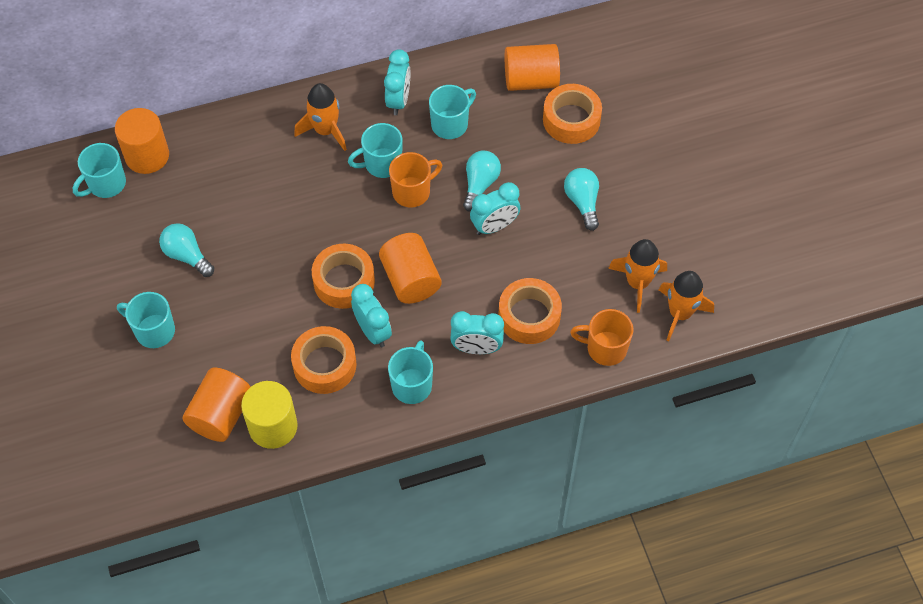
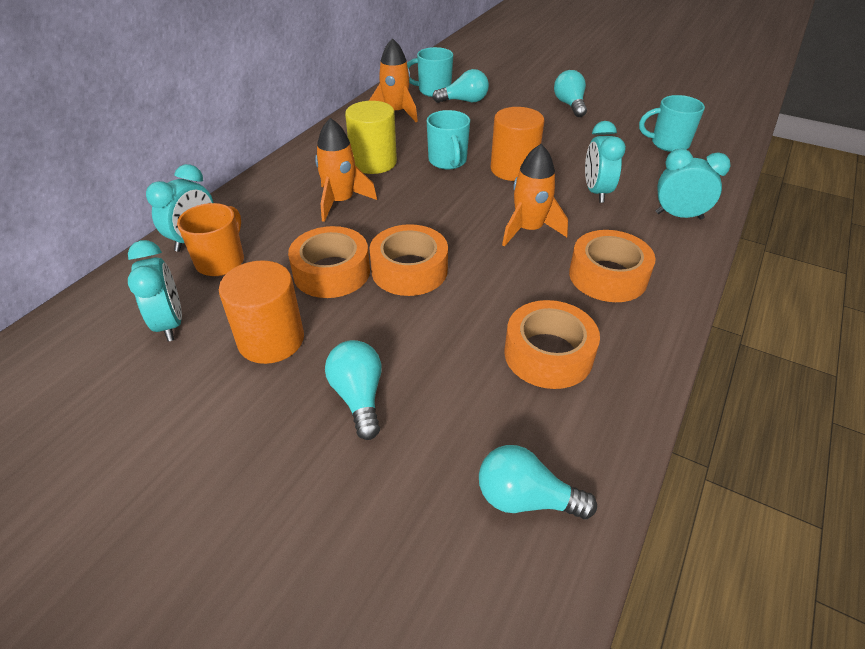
orange cylinder: 4 -> 2
orange mug: 2 -> 1
turquoise light bulb: 3 -> 4
turquoise mug: 5 -> 3

